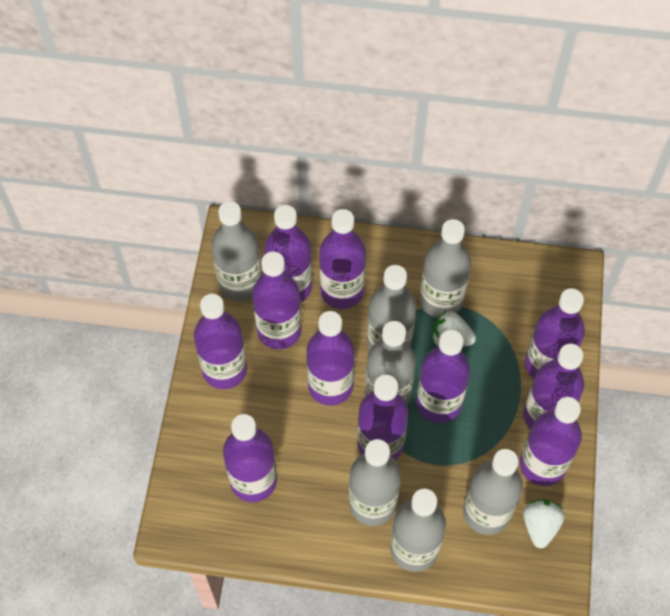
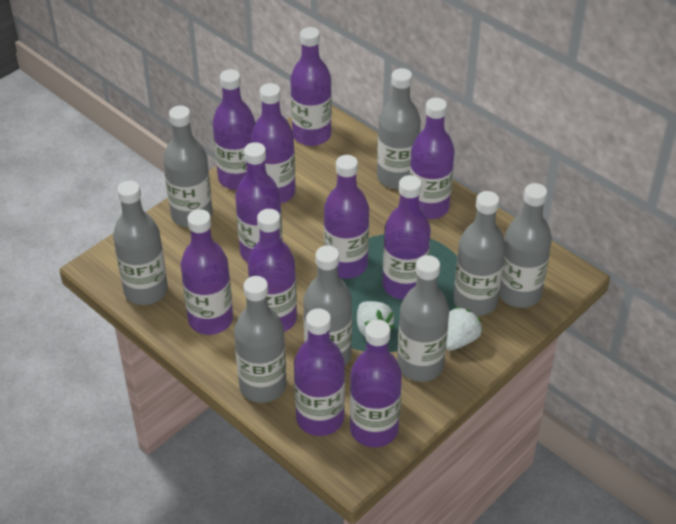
grey bottle: 7 -> 8

